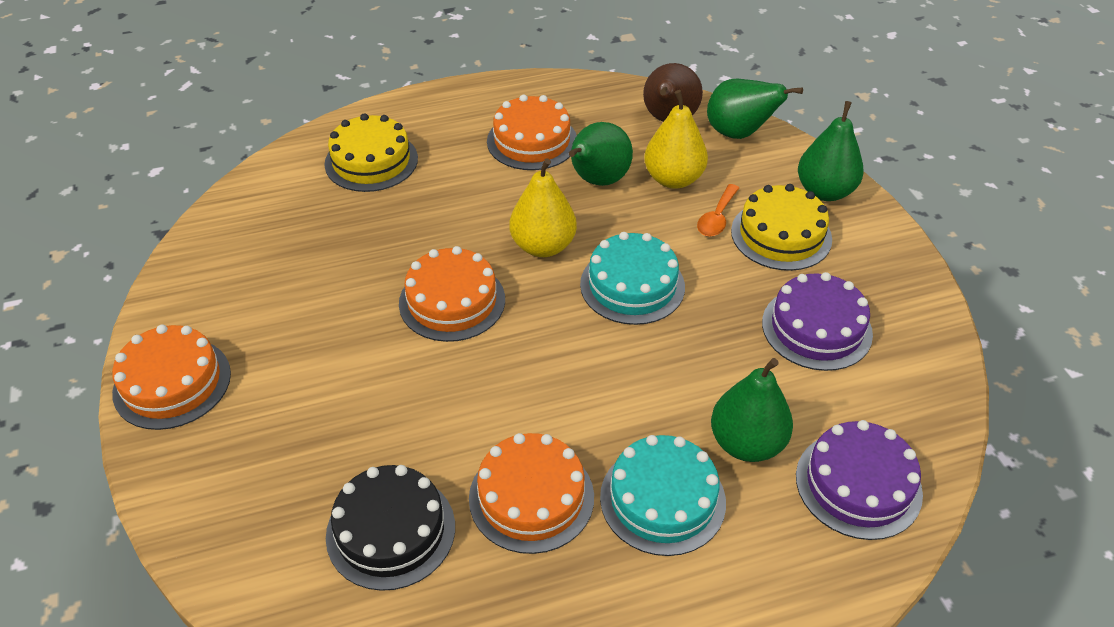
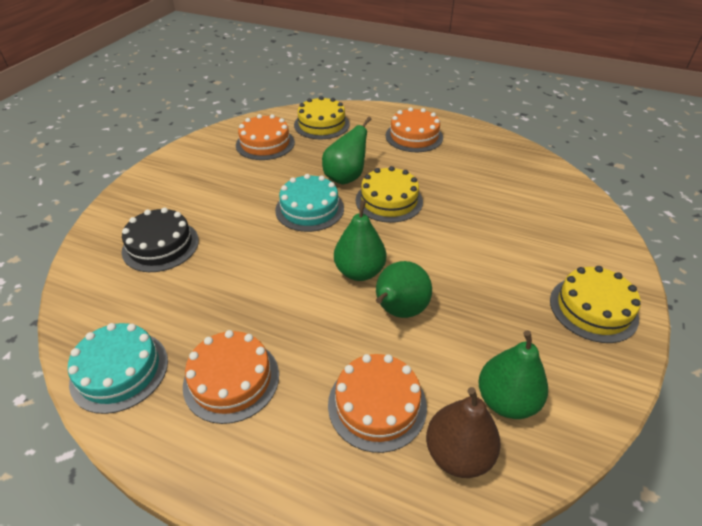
orange spoon: 1 -> 0
purple cake: 2 -> 0
yellow cake: 2 -> 3
yellow pear: 2 -> 0

